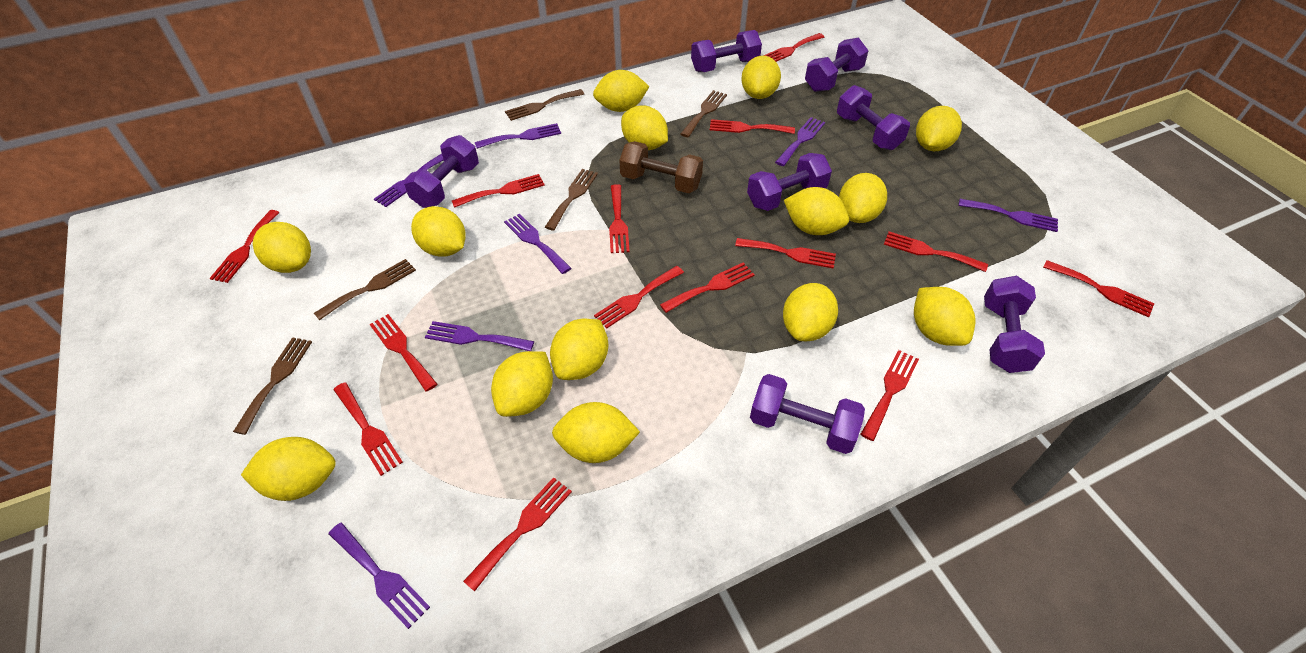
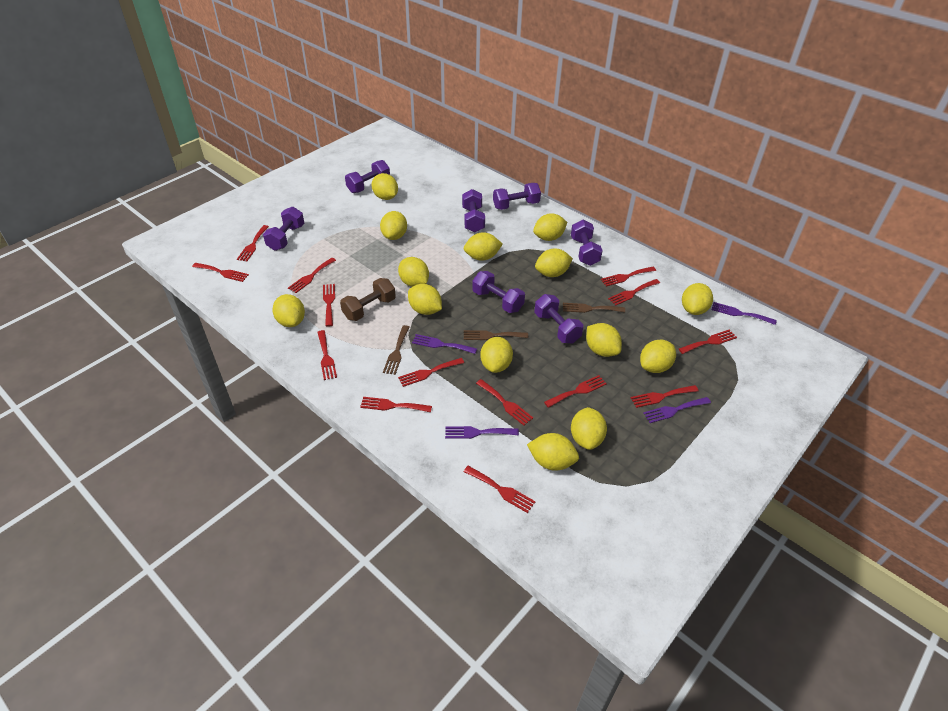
brown fork: 5 -> 3
purple fork: 7 -> 4

